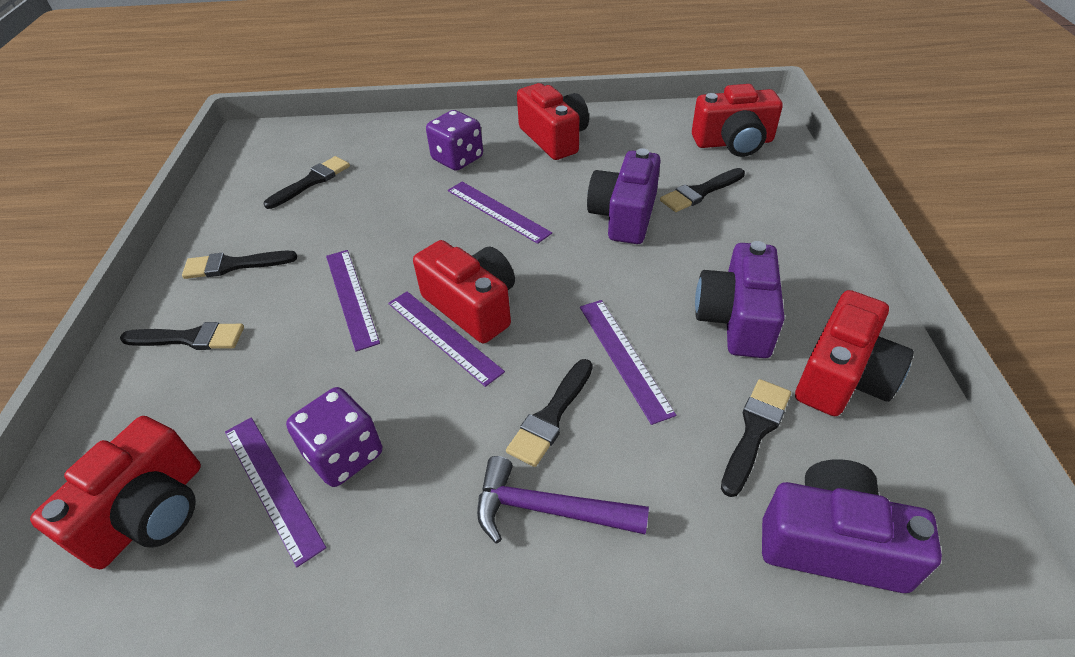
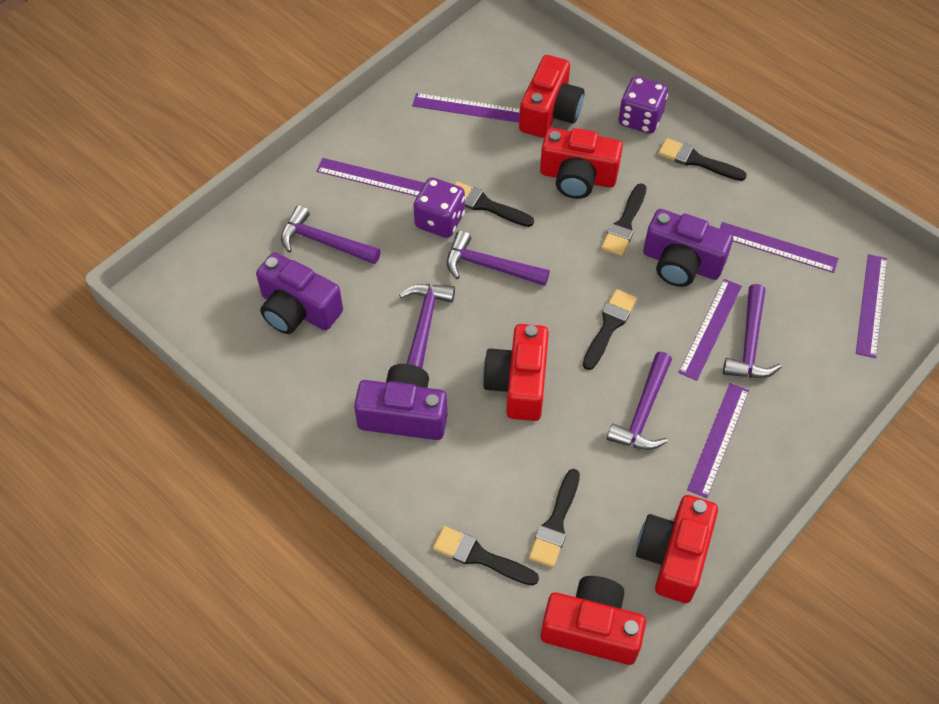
purple hammer: 1 -> 5
purple ruler: 5 -> 6

